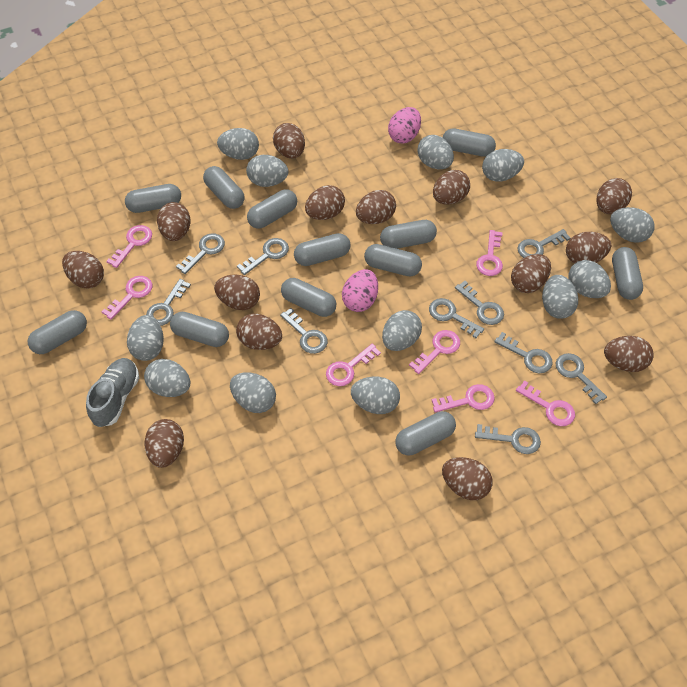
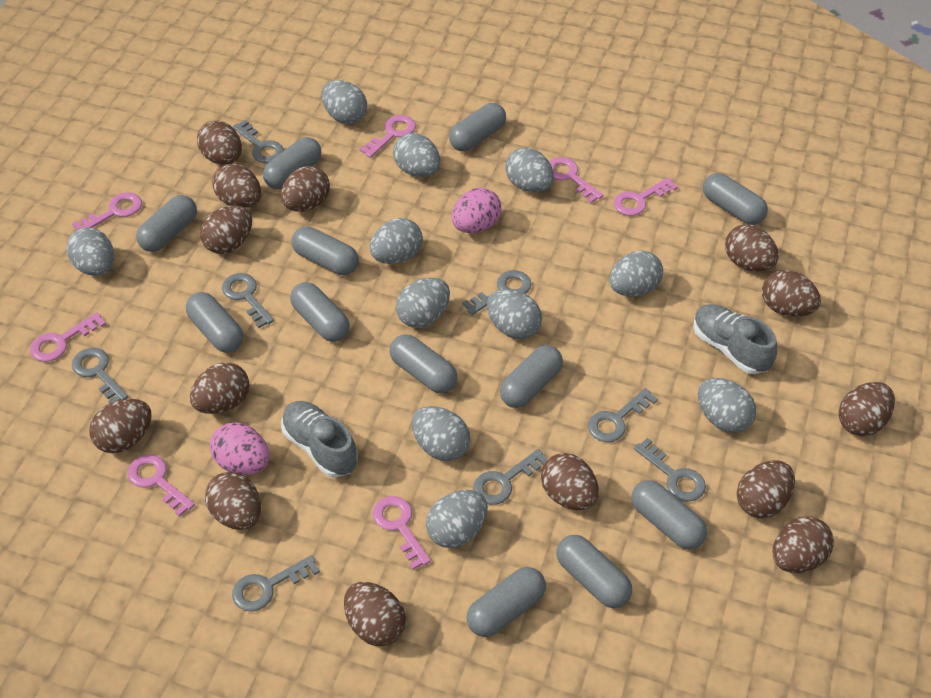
grey egg: 12 -> 11
grey key: 10 -> 8
grey shoe: 1 -> 2

